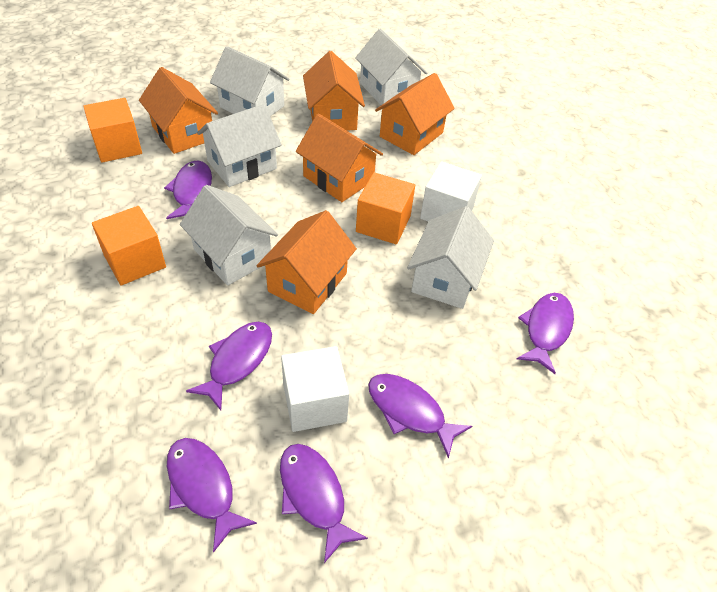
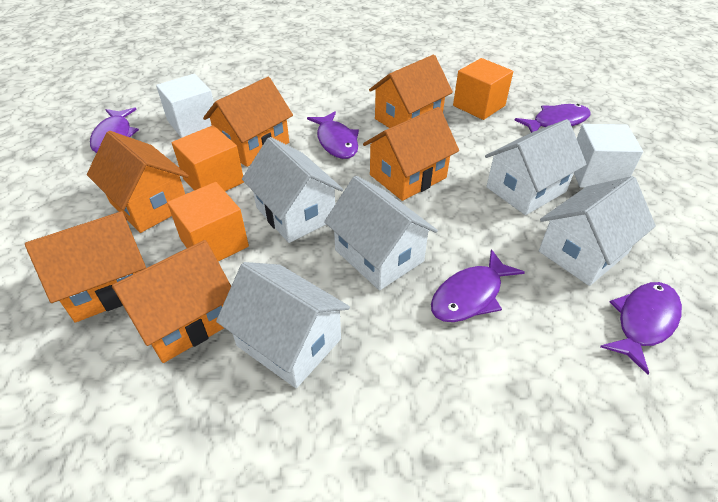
orange house: 5 -> 6
purple fish: 6 -> 5

